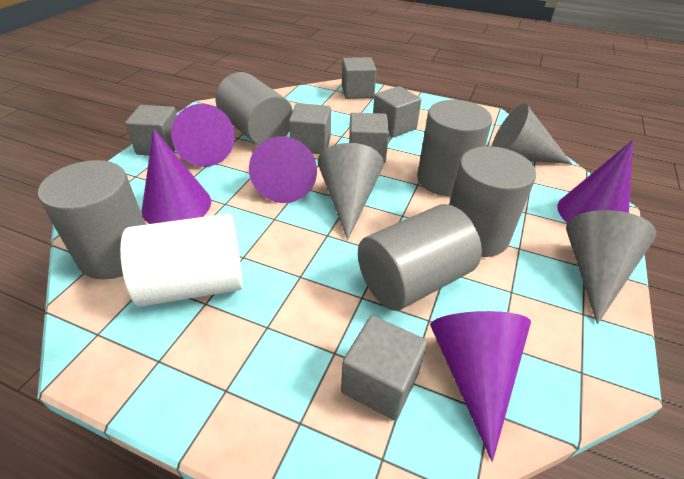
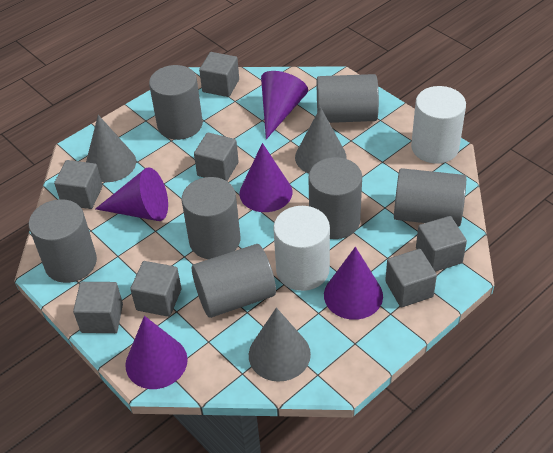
grey cube: 6 -> 7
grey cylinder: 5 -> 7
white cylinder: 1 -> 2

